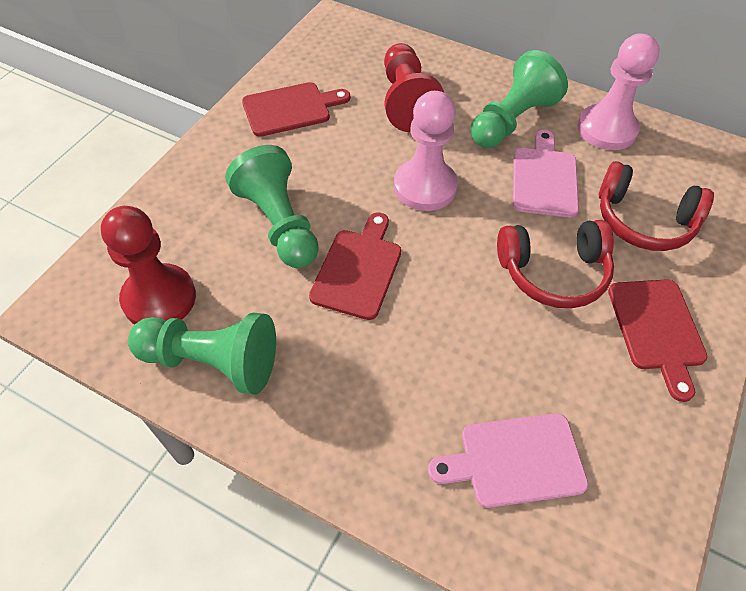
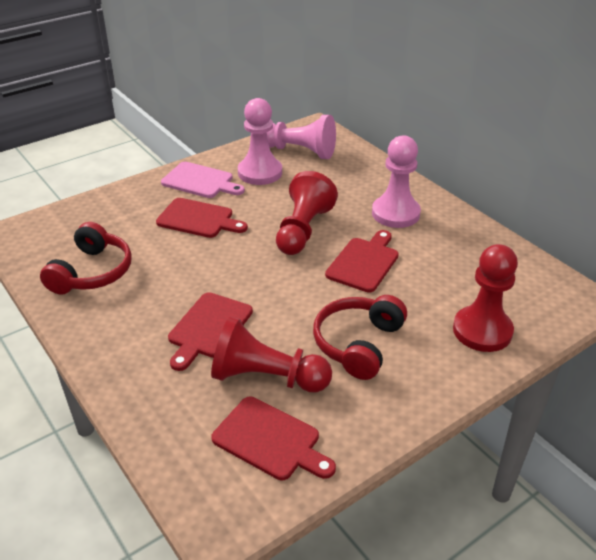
green pawn: 3 -> 0
pink cutting board: 2 -> 1
pink pawn: 2 -> 3
red cutting board: 3 -> 4
red pawn: 2 -> 3

